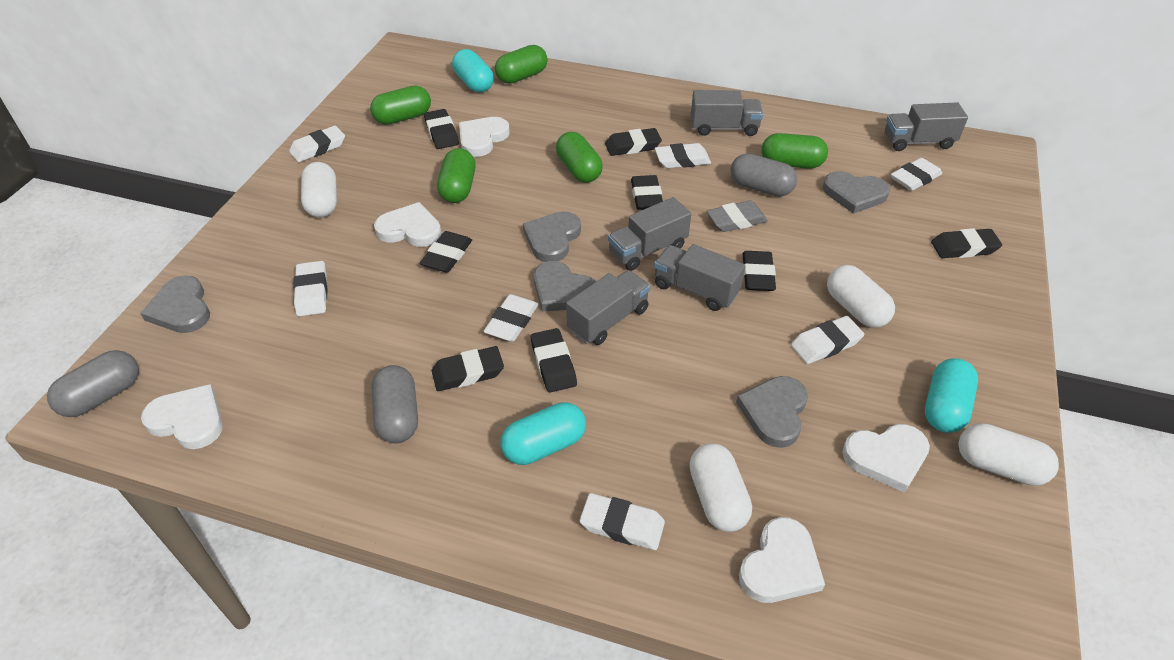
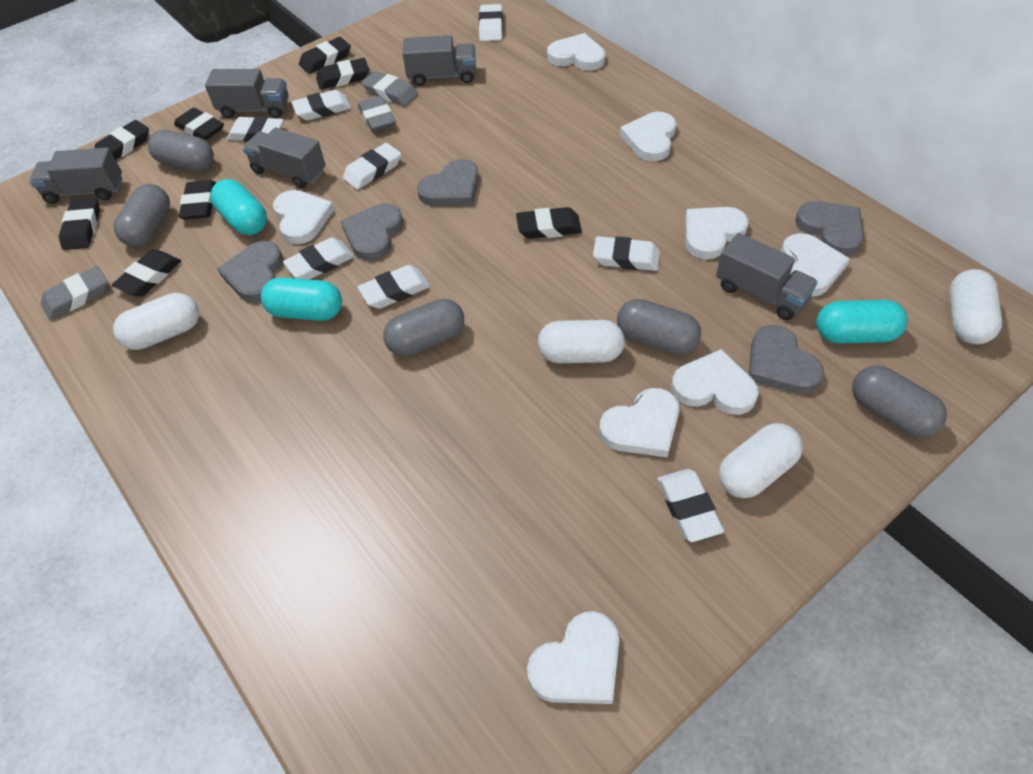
green capsule: 5 -> 0
grey capsule: 3 -> 5
grey eraser: 1 -> 3
white eraser: 7 -> 8
white heart: 5 -> 8

